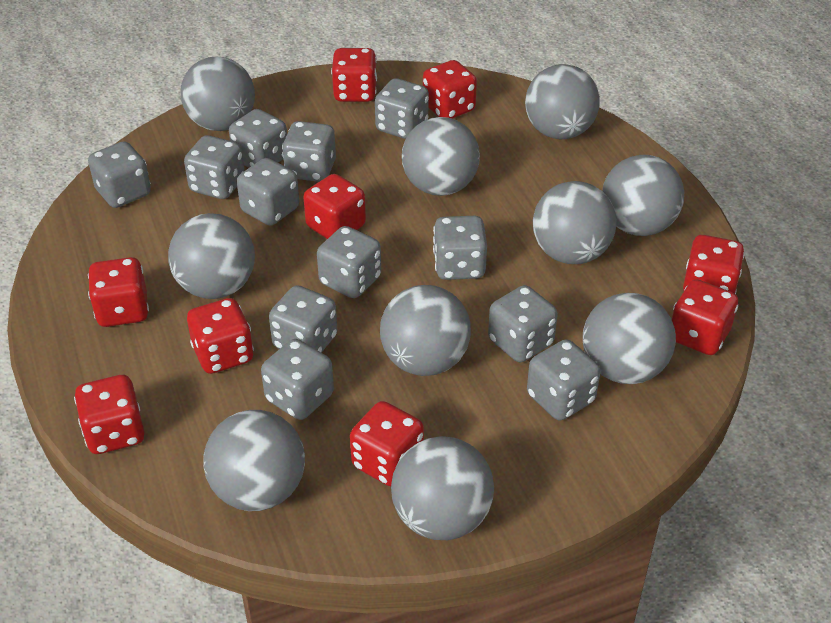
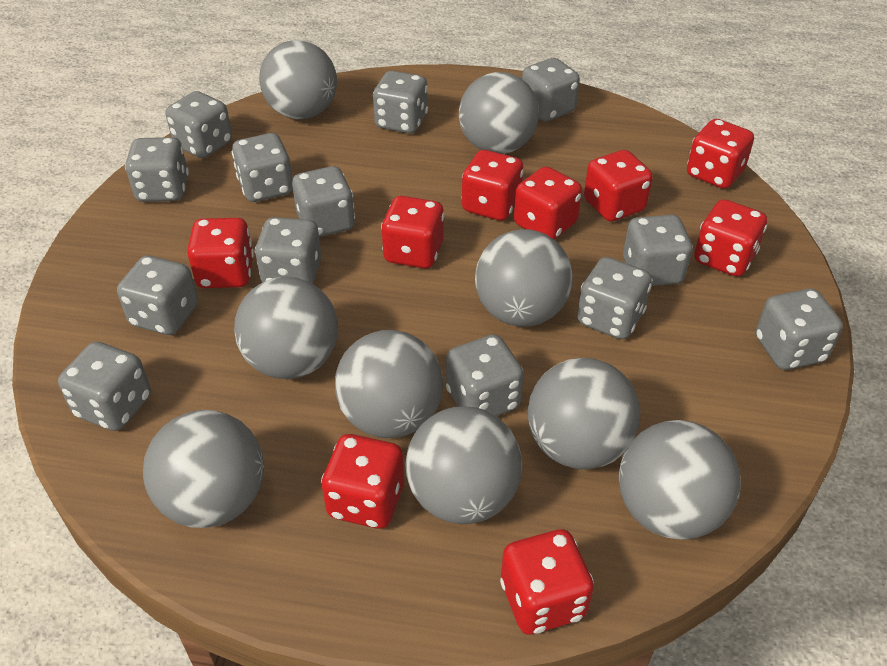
grey ball: 10 -> 9
grey dice: 12 -> 13

